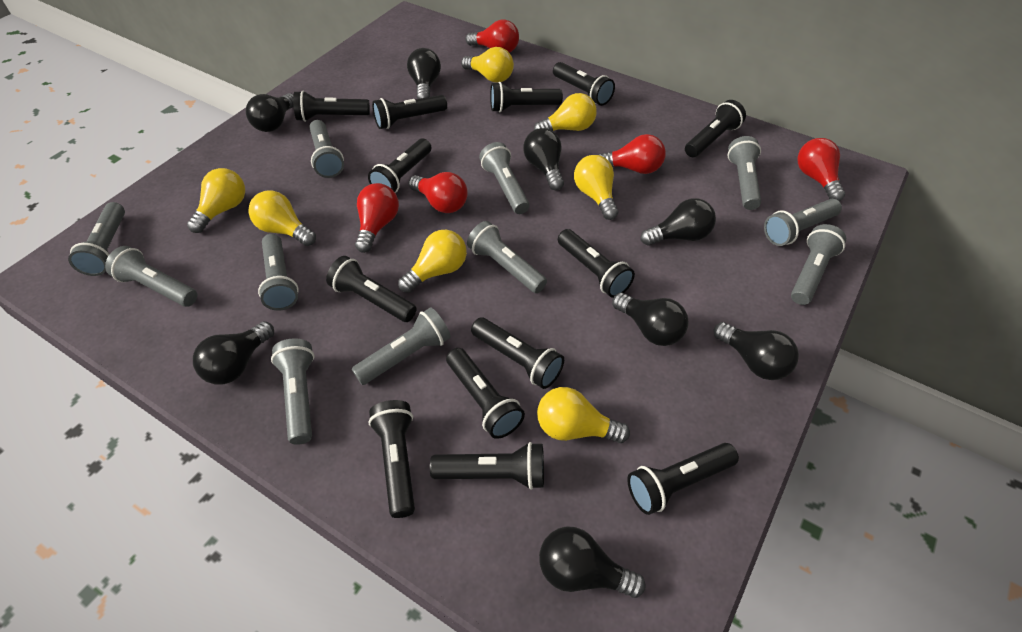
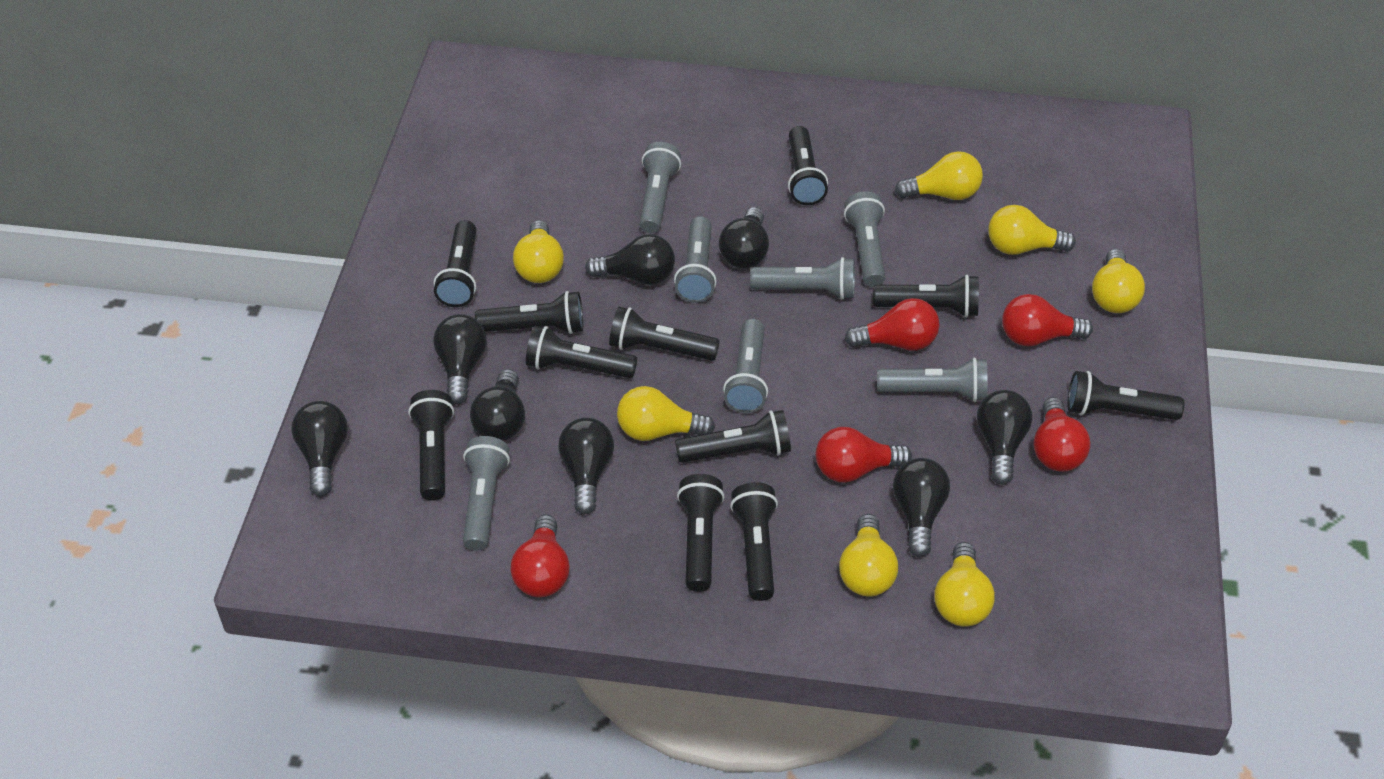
black flashlight: 13 -> 11
grey flashlight: 11 -> 7

